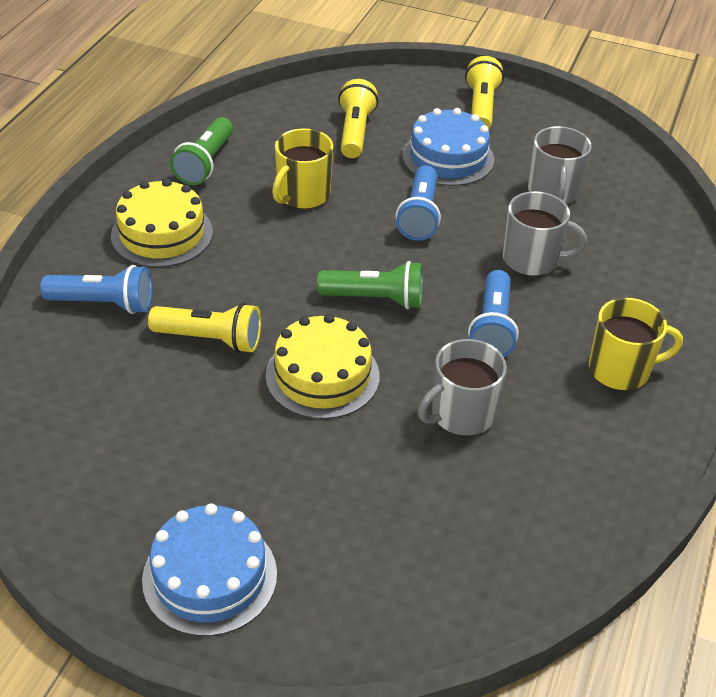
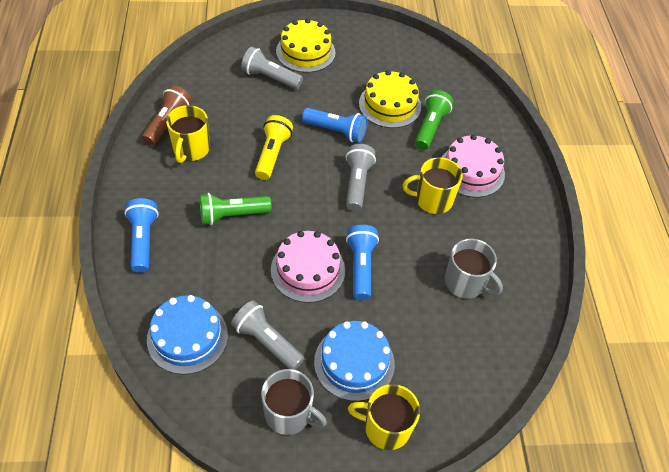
brown flashlight: 0 -> 1
grey flashlight: 0 -> 3
grey mug: 3 -> 2
pink cake: 0 -> 2
yellow flashlight: 3 -> 1
yellow mug: 2 -> 3

